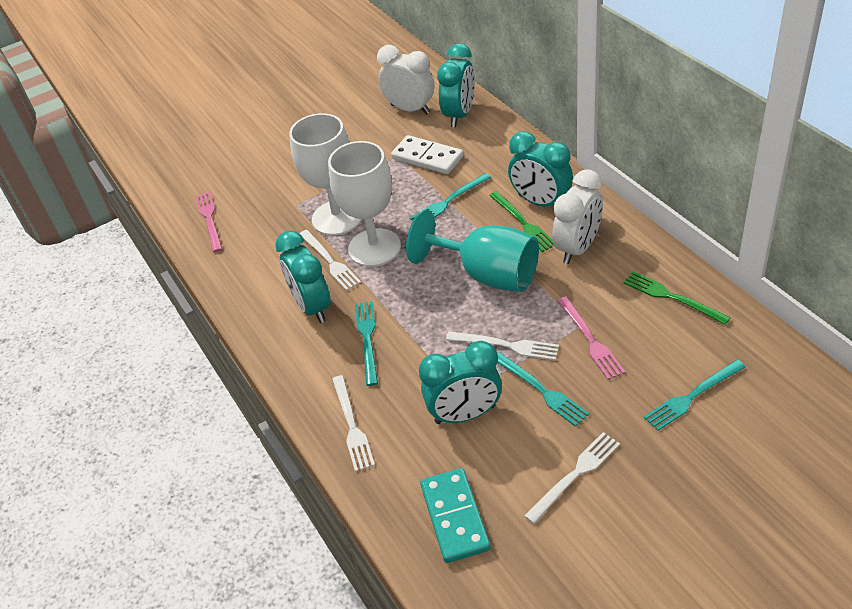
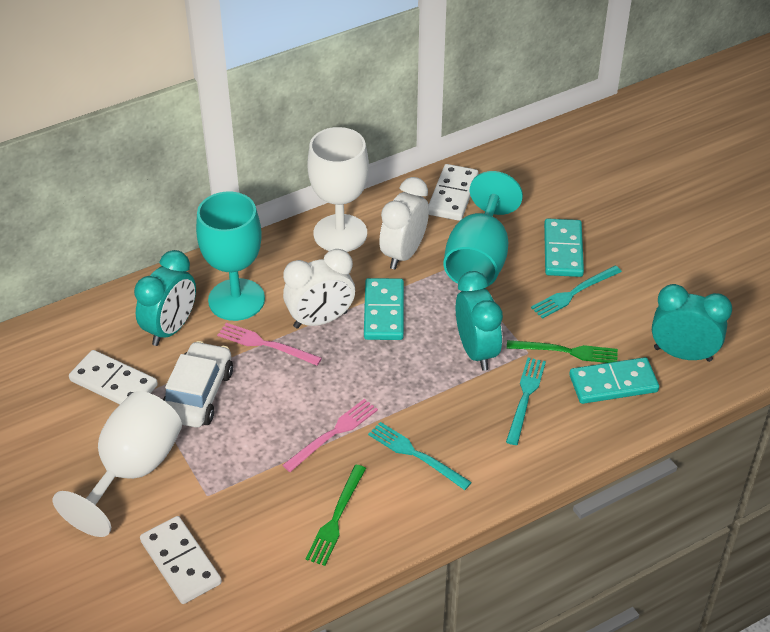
turquoise clock: 4 -> 3
turquoise domino: 1 -> 3
turquoise fork: 4 -> 3
turquoise goblet: 1 -> 2
white car: 0 -> 1
white domino: 1 -> 3
white fork: 4 -> 0

